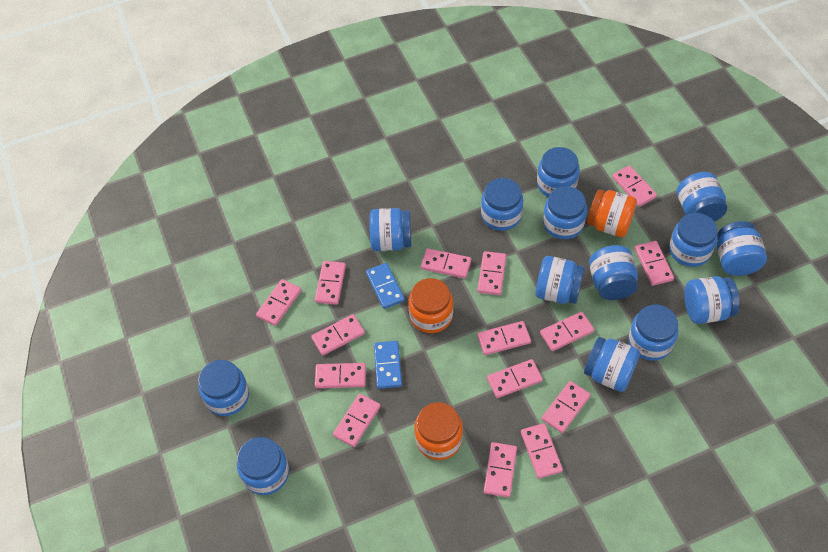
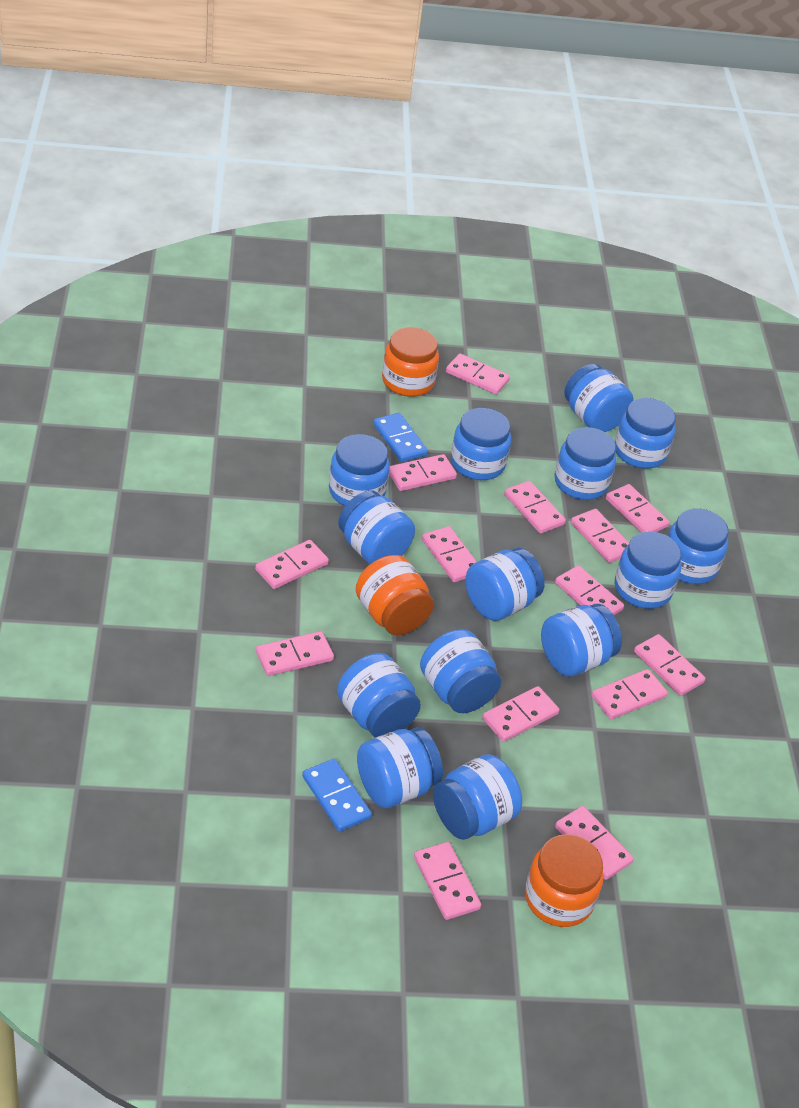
pink domino: 15 -> 14

